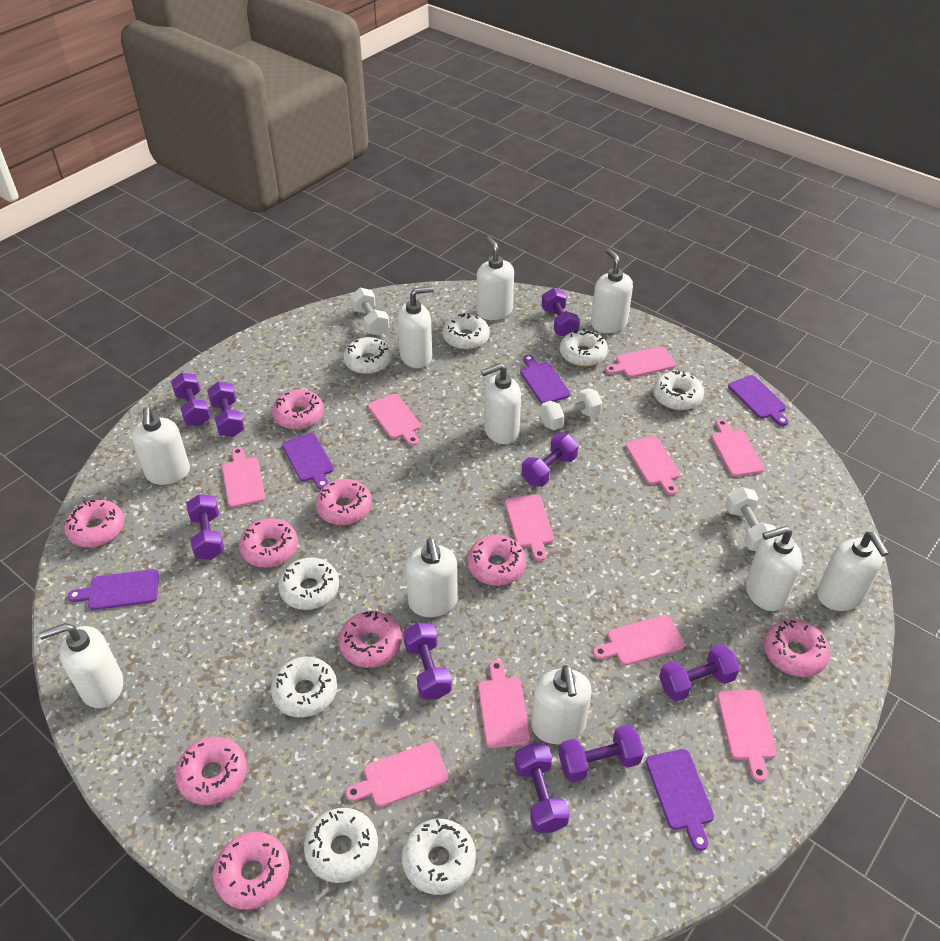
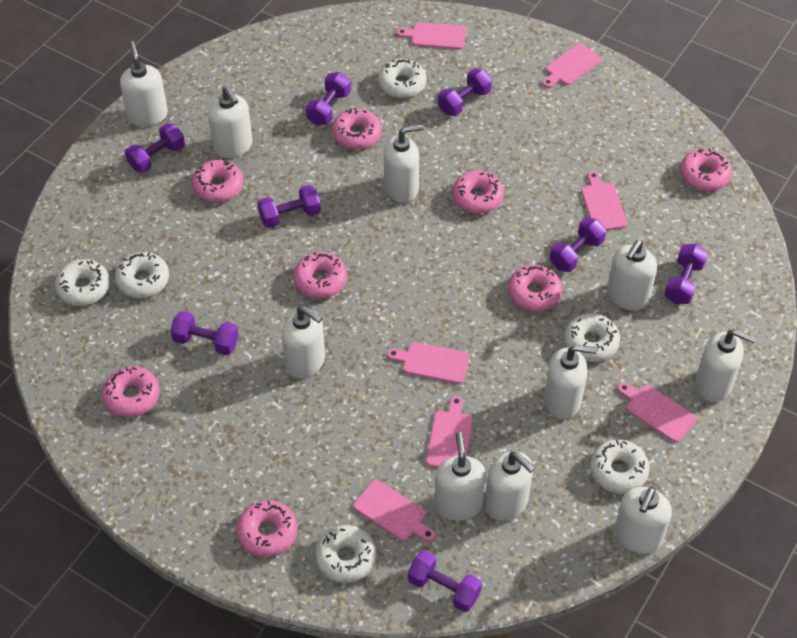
pink cutting board: 10 -> 7
pink donut: 9 -> 8
purple cutting board: 5 -> 0
purple dumbbell: 9 -> 8
white donut: 8 -> 6
white dumbbell: 3 -> 0

